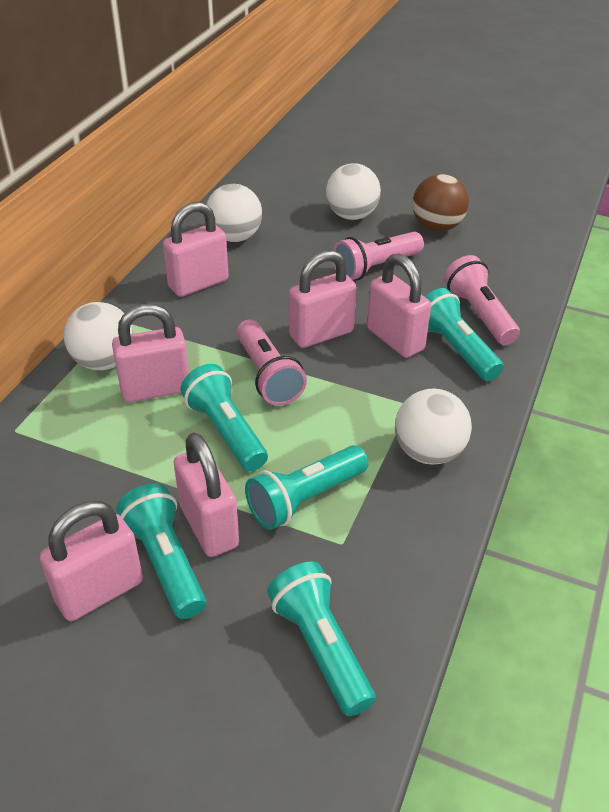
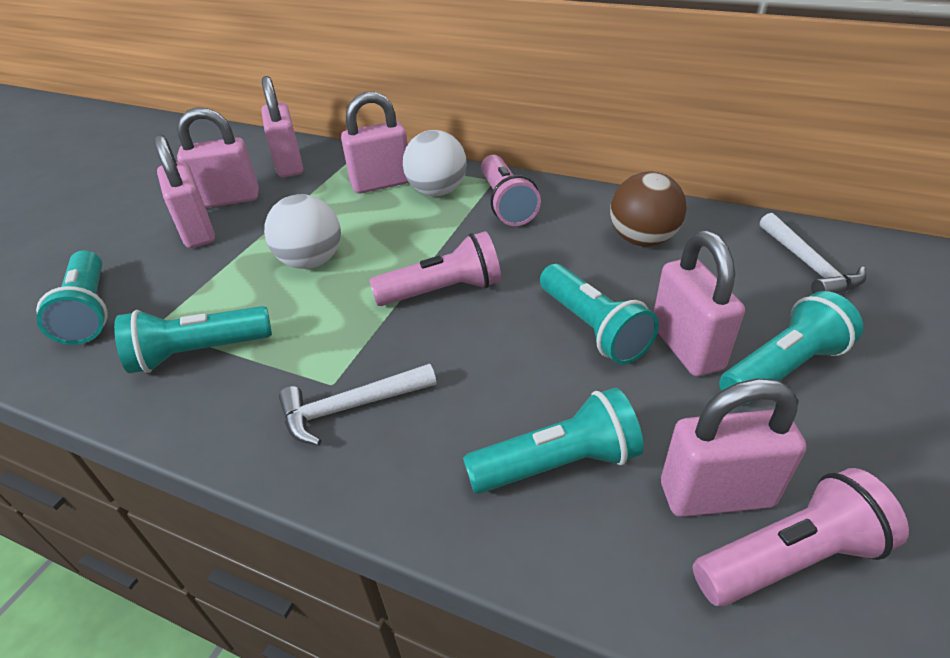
white ball: 4 -> 2
white hammer: 0 -> 2

